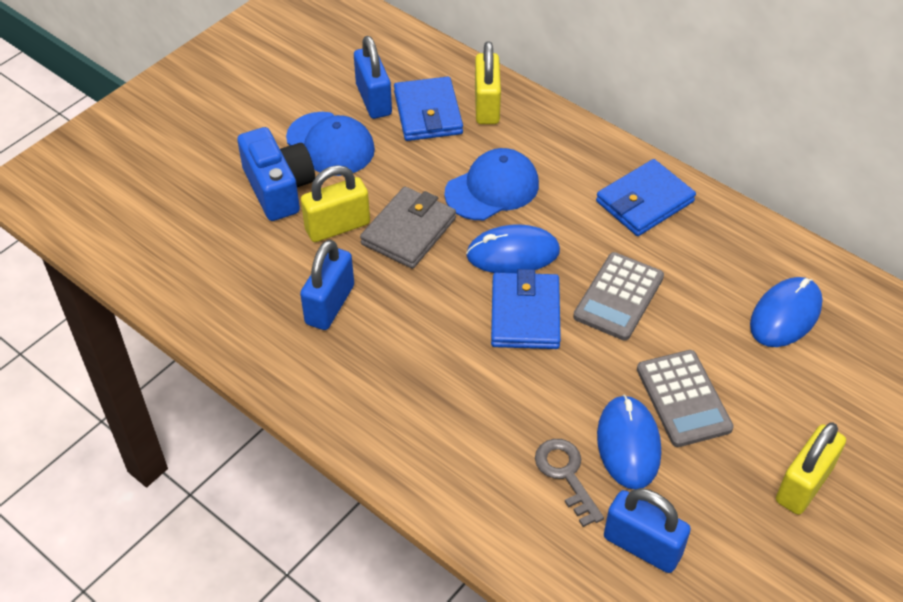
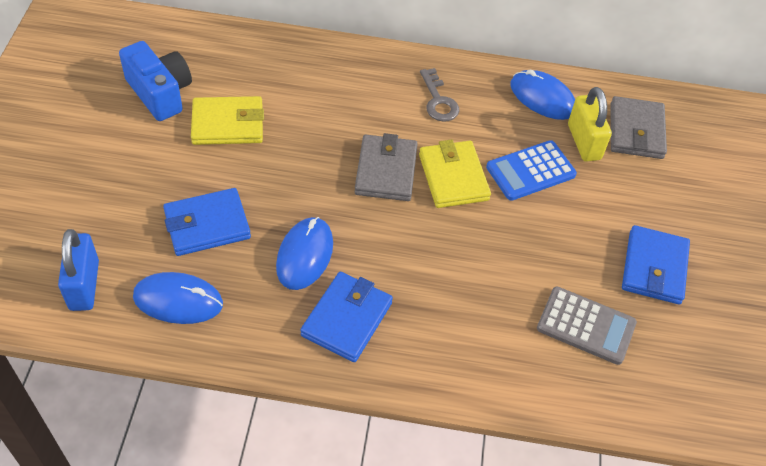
blue calculator: 0 -> 1
blue cap: 2 -> 0
blue padlock: 3 -> 1
grey calculator: 2 -> 1
grey wallet: 1 -> 2
yellow padlock: 3 -> 1
yellow wallet: 0 -> 2

